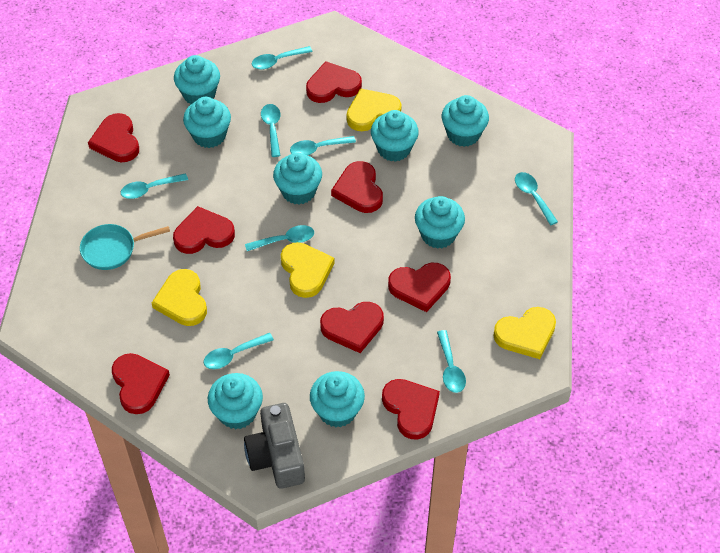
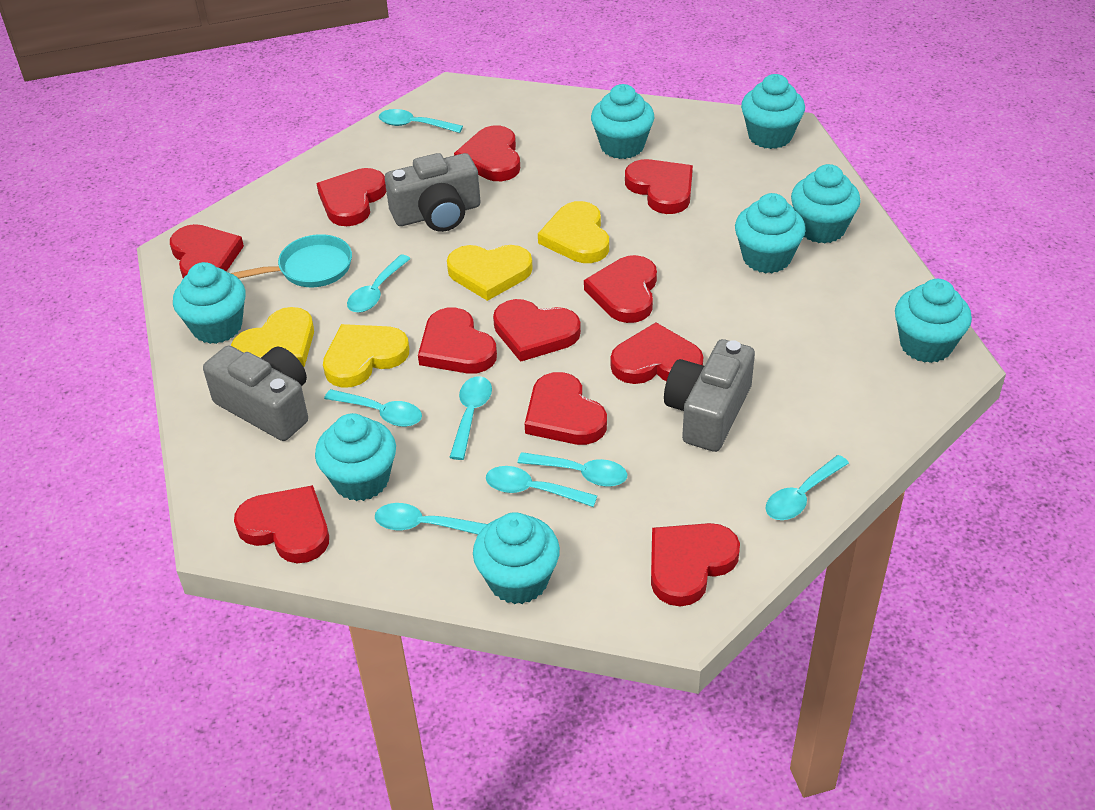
grey camera: 1 -> 3
red heart: 8 -> 11

